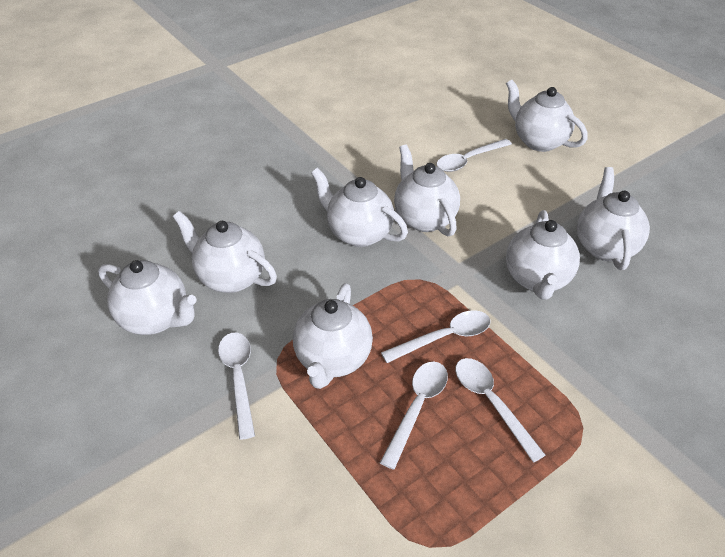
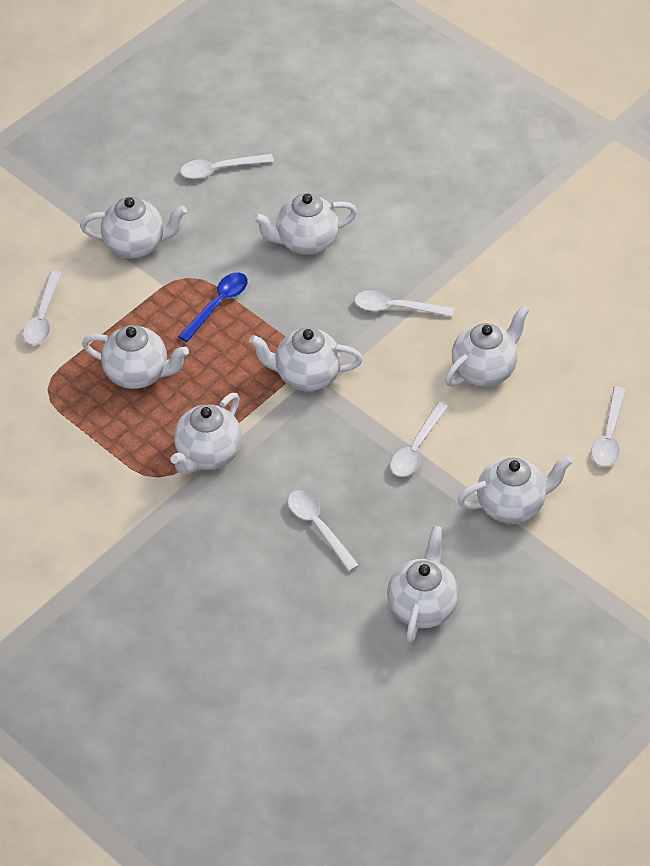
blue spoon: 0 -> 1
white spoon: 5 -> 6

